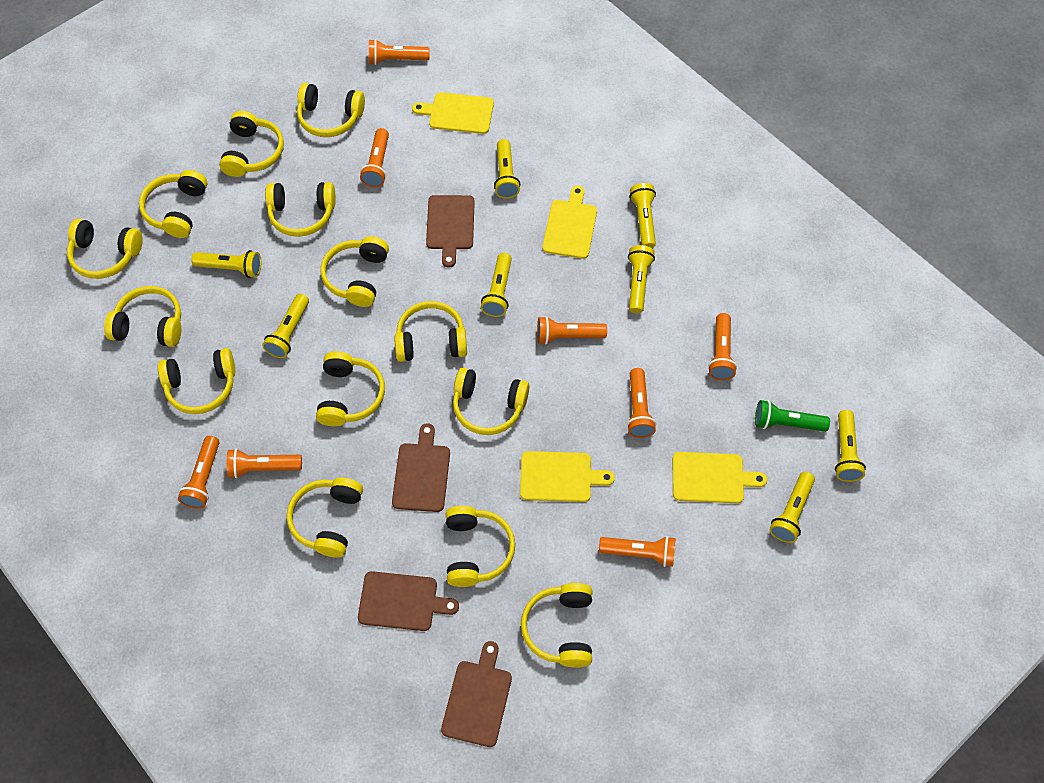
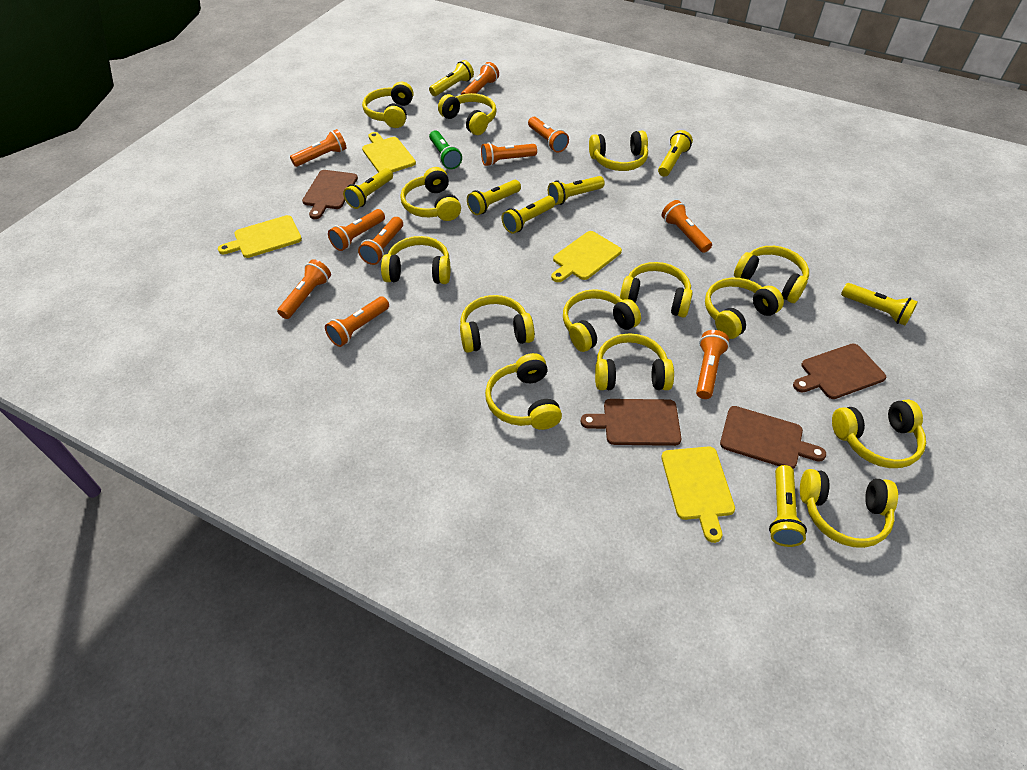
orange flashlight: 8 -> 10

